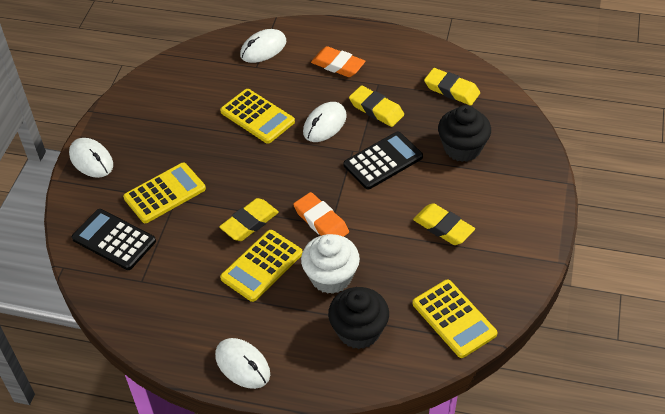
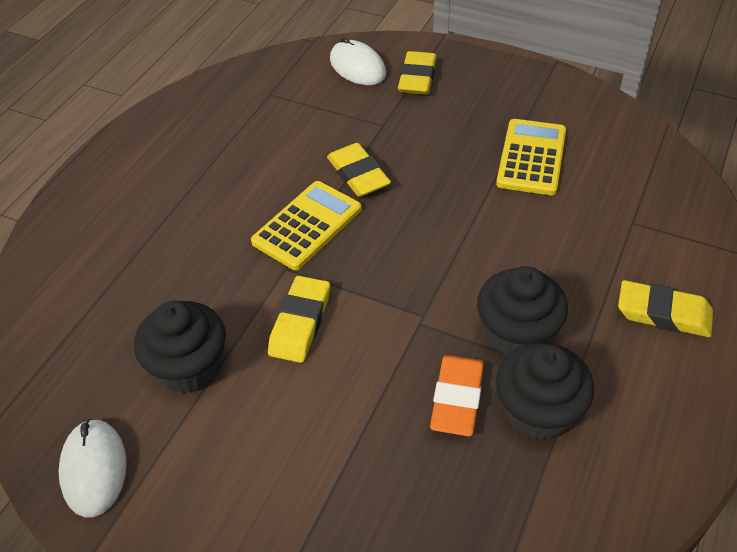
black calculator: 2 -> 0
black cupcake: 2 -> 3
orange eraser: 2 -> 1
white cupcake: 1 -> 0
white mouse: 4 -> 2
yellow calculator: 4 -> 2

